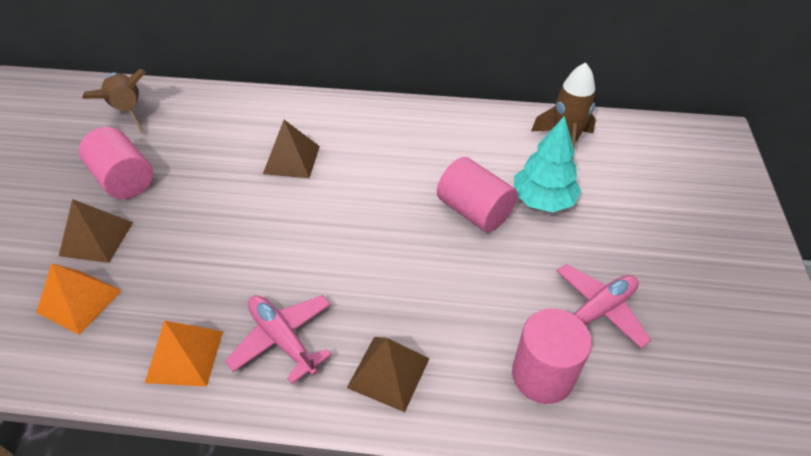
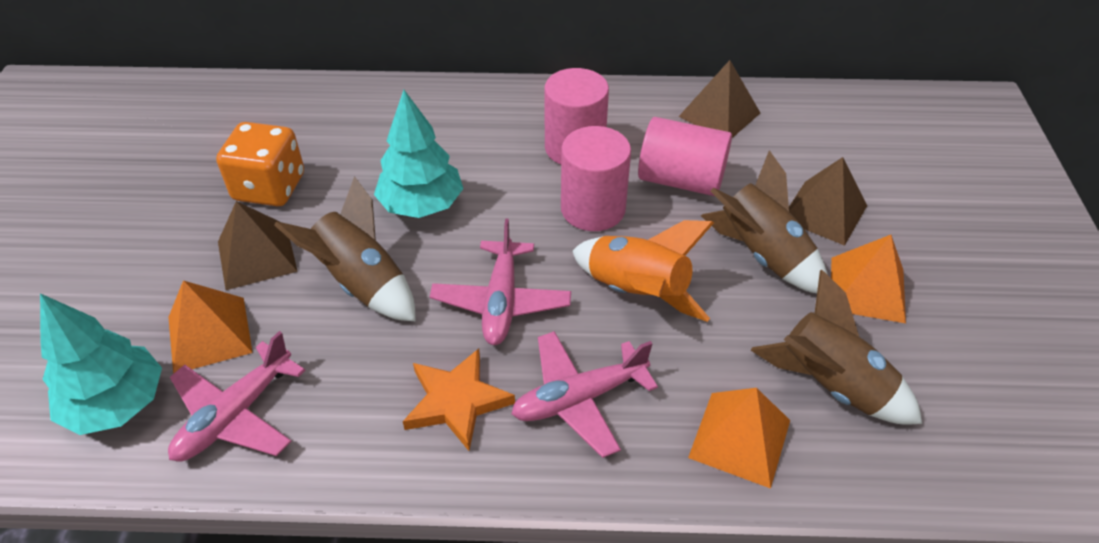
brown rocket: 2 -> 3
orange dice: 0 -> 1
orange pyramid: 2 -> 3
orange rocket: 0 -> 1
orange star: 0 -> 1
pink plane: 2 -> 3
turquoise tree: 1 -> 2

